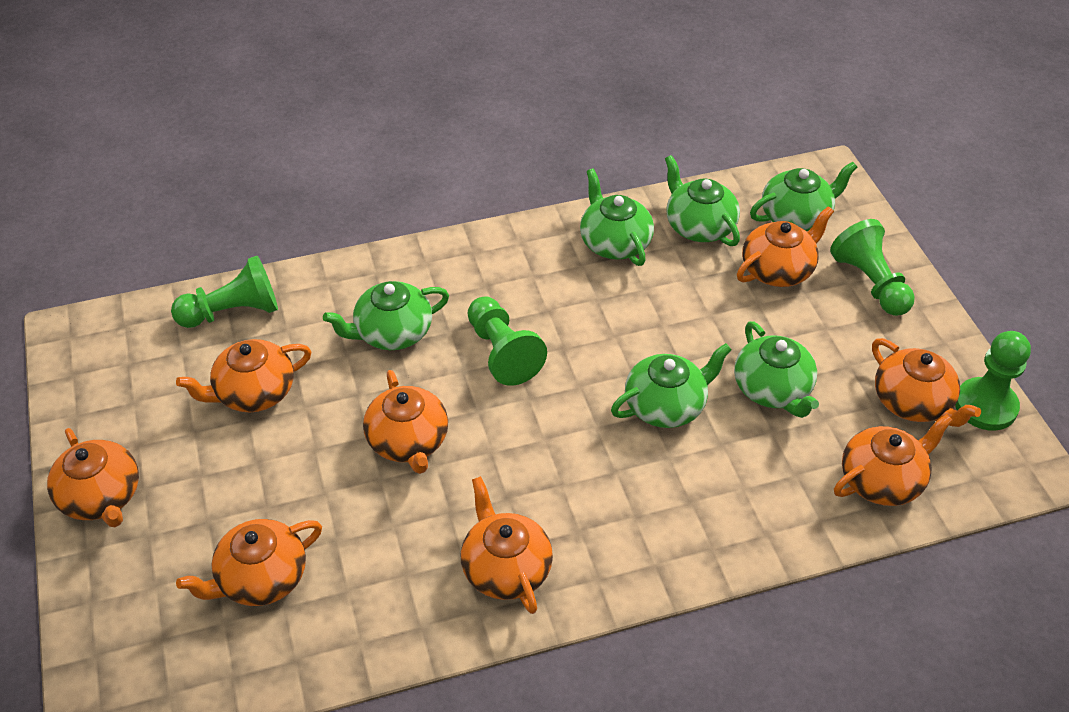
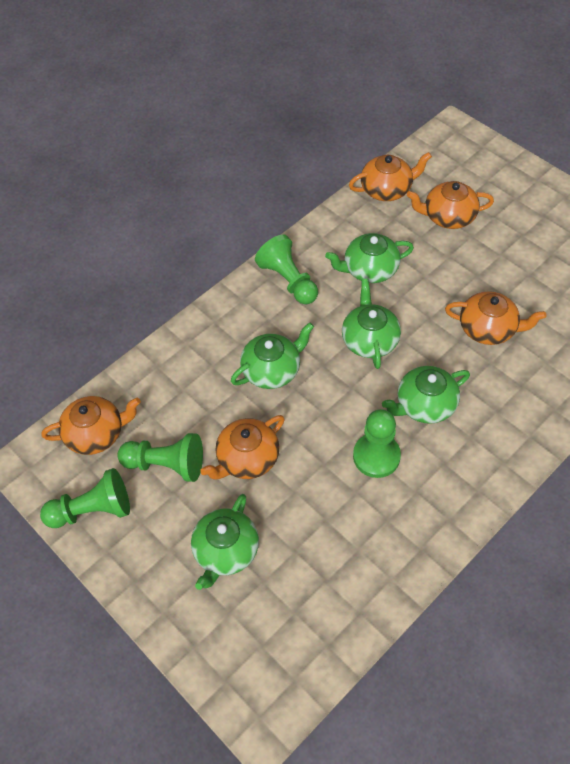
green teapot: 6 -> 5
orange teapot: 8 -> 5

